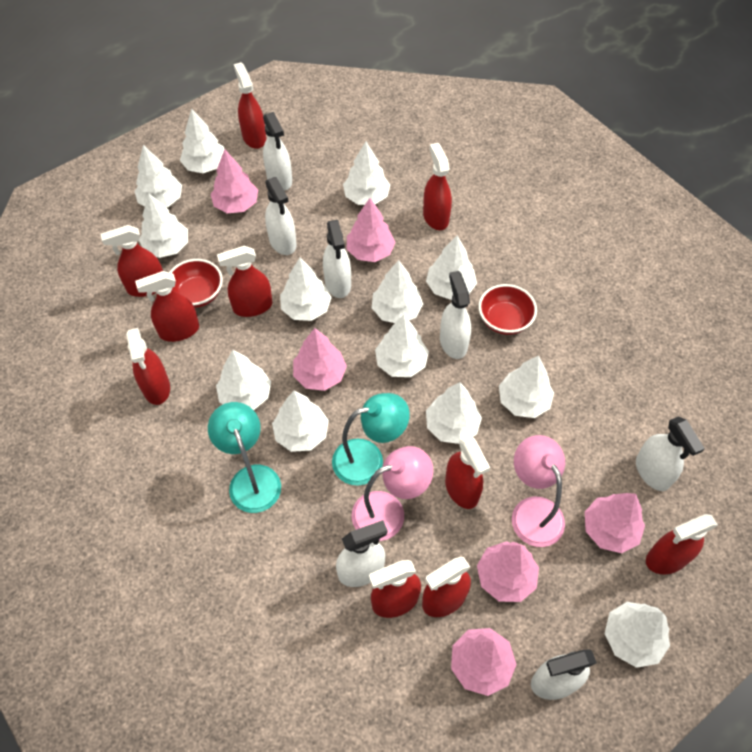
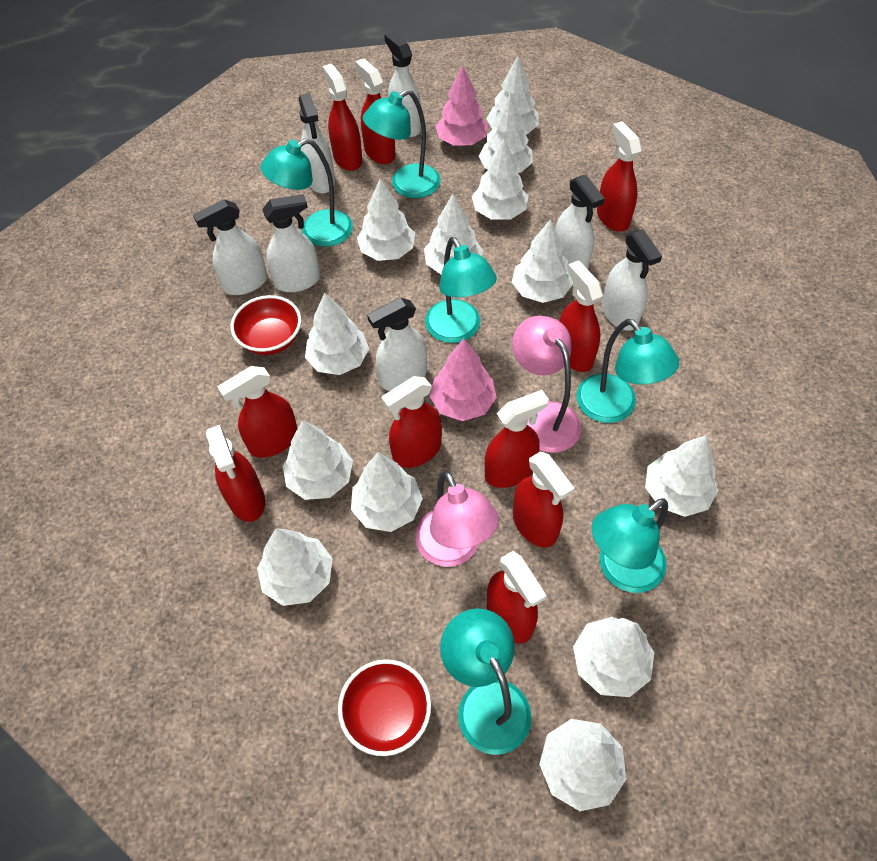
pink tree: 6 -> 2
turquoise lamp: 2 -> 6

